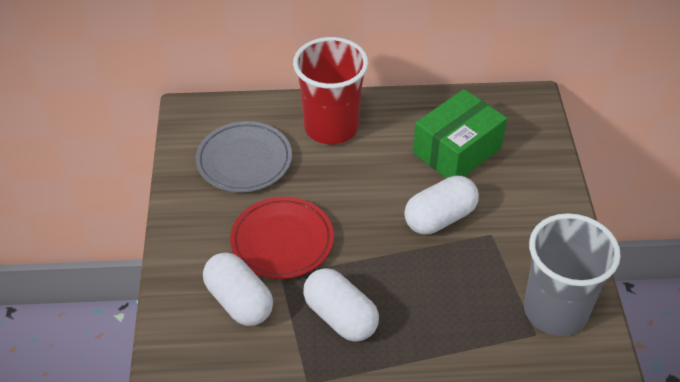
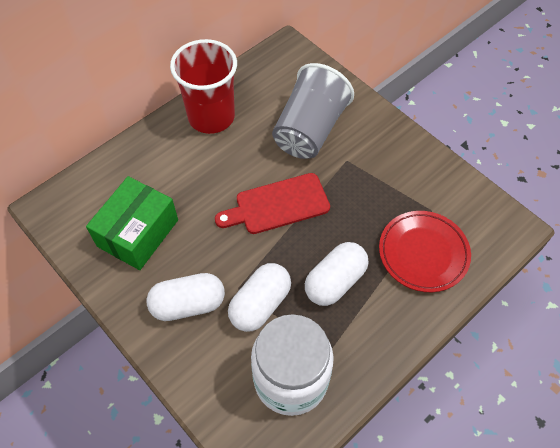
grey plate: 1 -> 0
red cutting board: 0 -> 1
white jar: 0 -> 1

